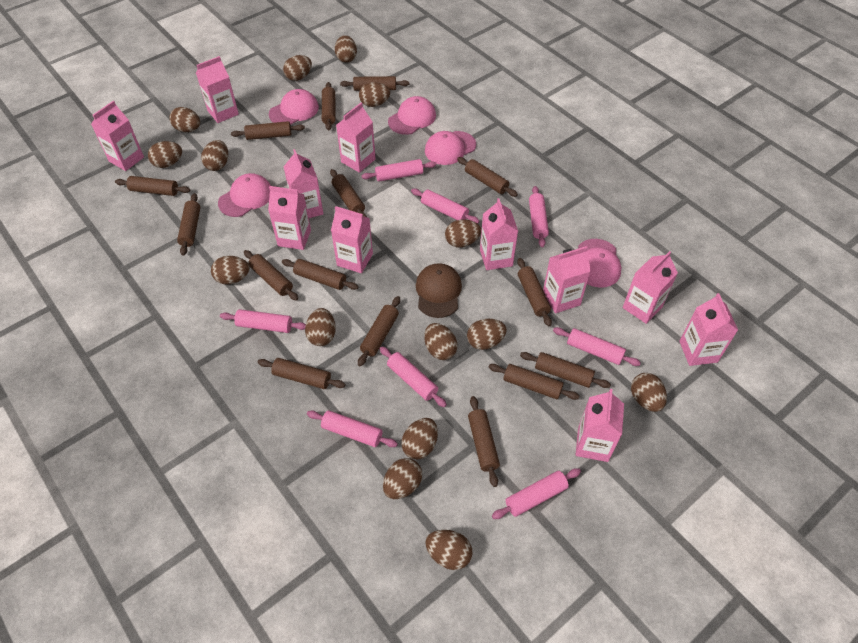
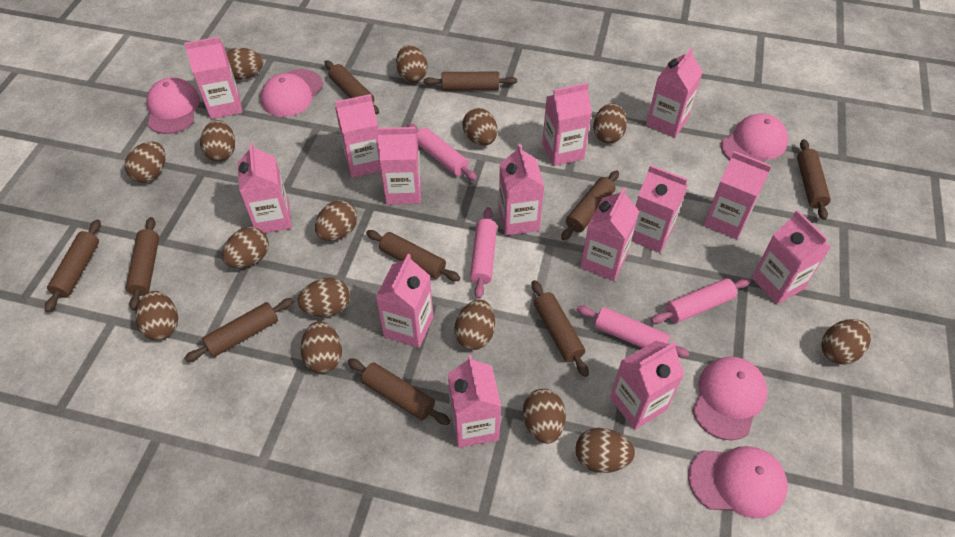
brown cap: 1 -> 0
brown rolling pin: 15 -> 10
pink carton: 11 -> 14
pink rolling pin: 8 -> 4

